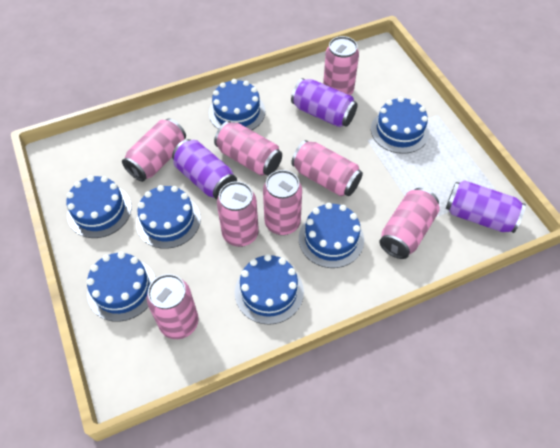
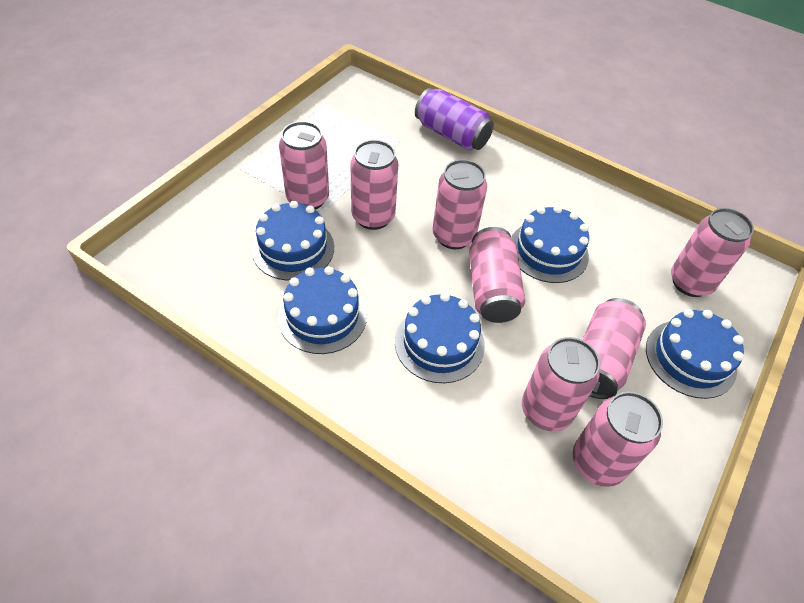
blue cake: 7 -> 5
purple can: 3 -> 1

